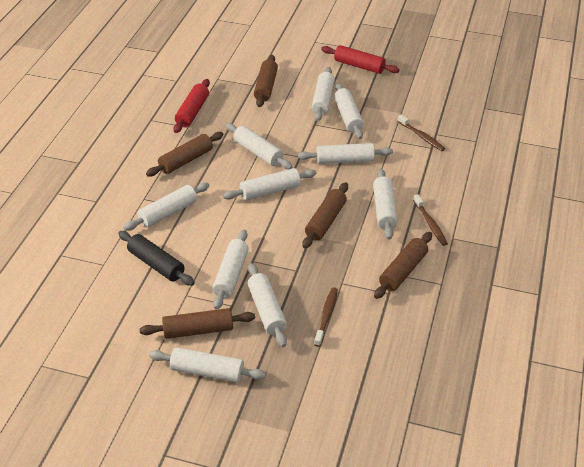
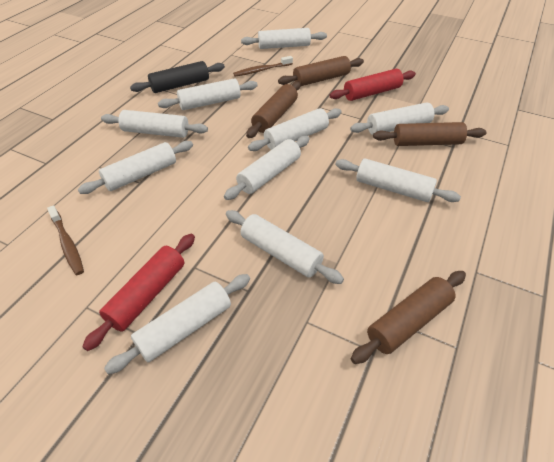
brown rolling pin: 5 -> 4
brown toothbrush: 3 -> 2

